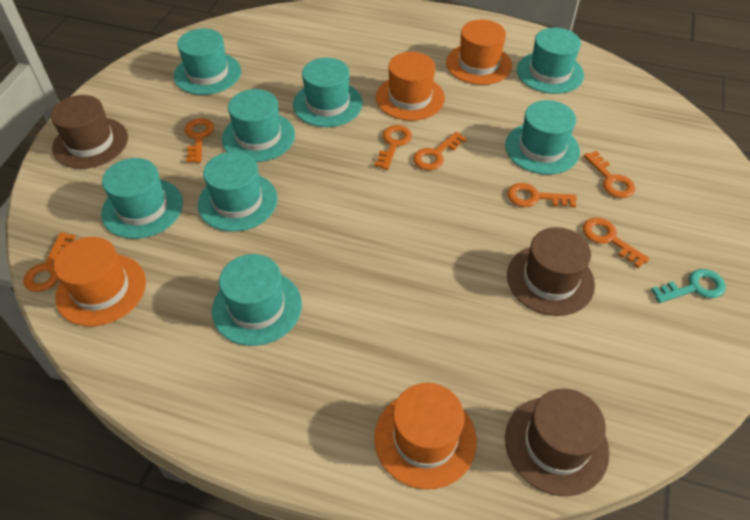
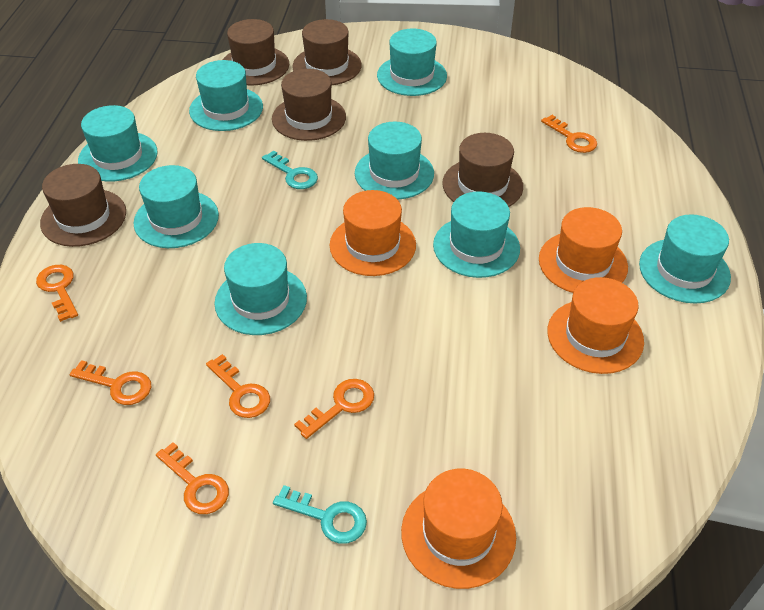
brown hat: 3 -> 5
orange key: 7 -> 6
turquoise key: 1 -> 2

